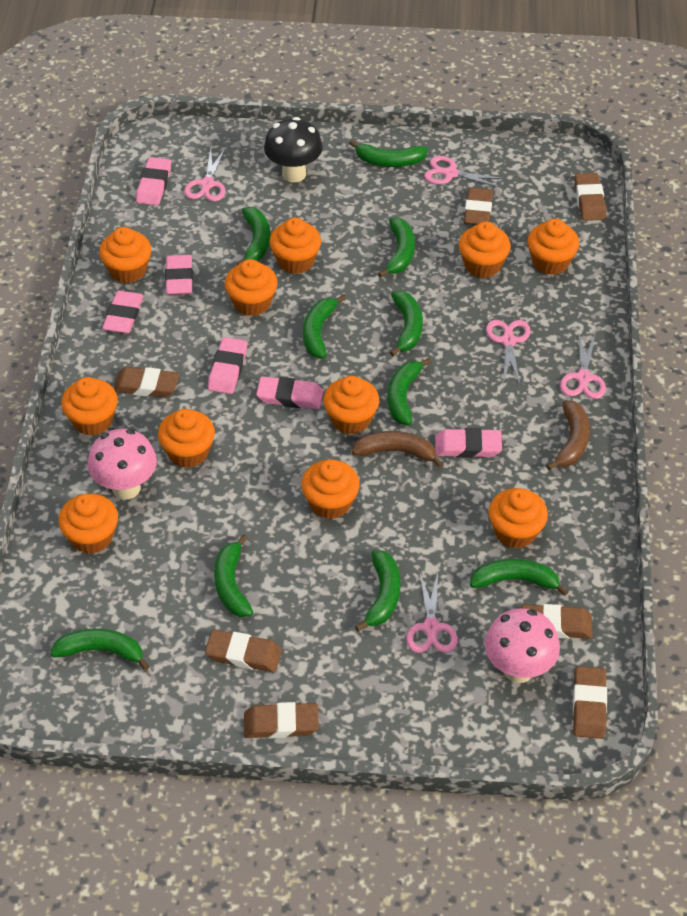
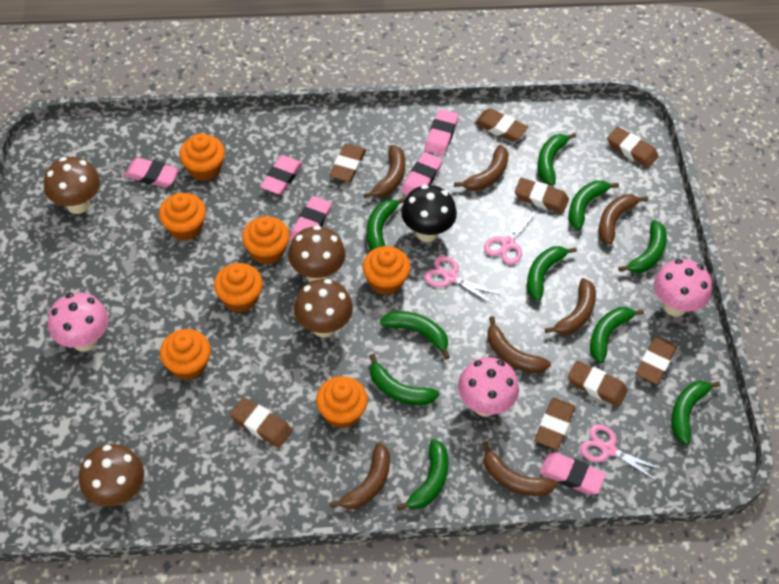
brown banana: 2 -> 7
brown eraser: 7 -> 8
brown mushroom: 0 -> 4
orange cupcake: 11 -> 7
pink mushroom: 2 -> 3
pink scissors: 5 -> 3

